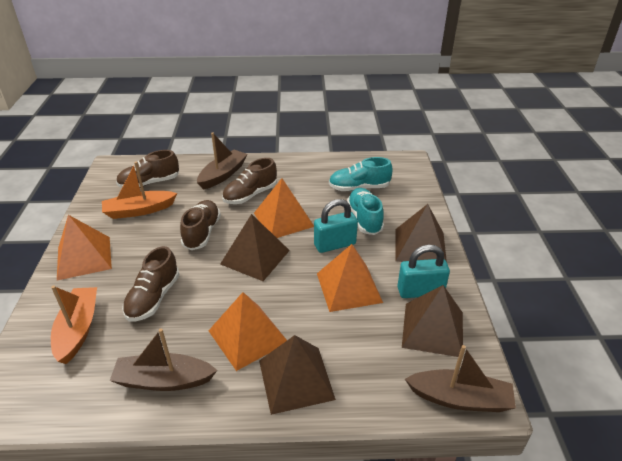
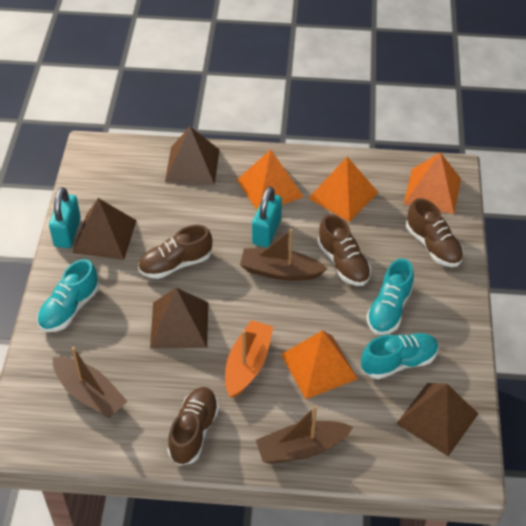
orange boat: 2 -> 1
turquoise shoe: 2 -> 3

